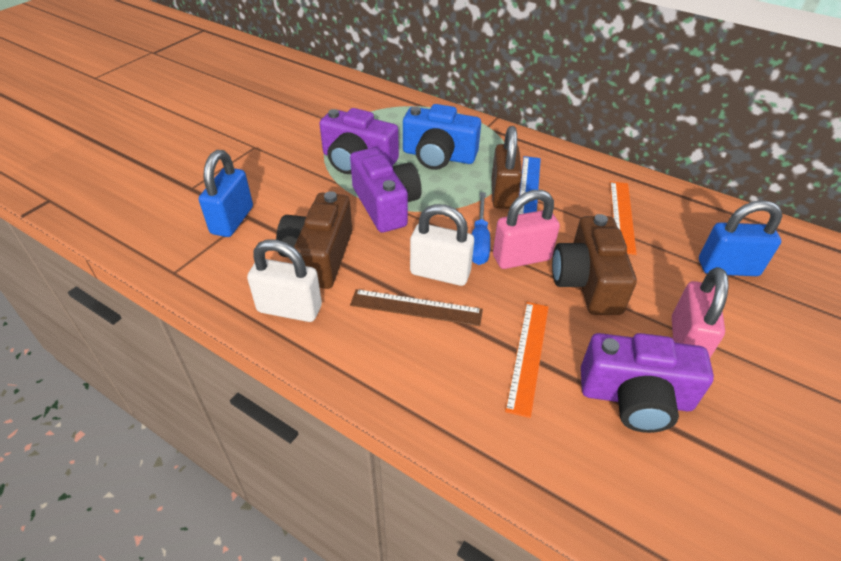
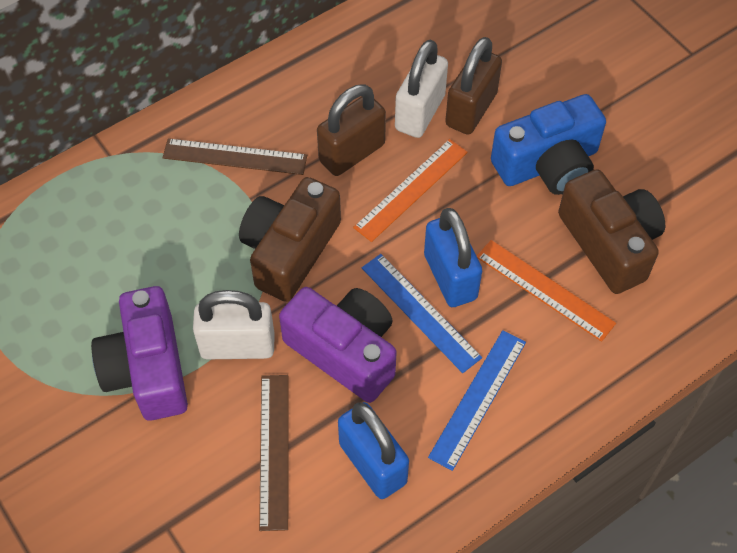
blue ruler: 1 -> 2
blue screwdriver: 1 -> 0
brown padlock: 1 -> 2
brown ruler: 1 -> 2
pink padlock: 2 -> 0
purple camera: 3 -> 2

